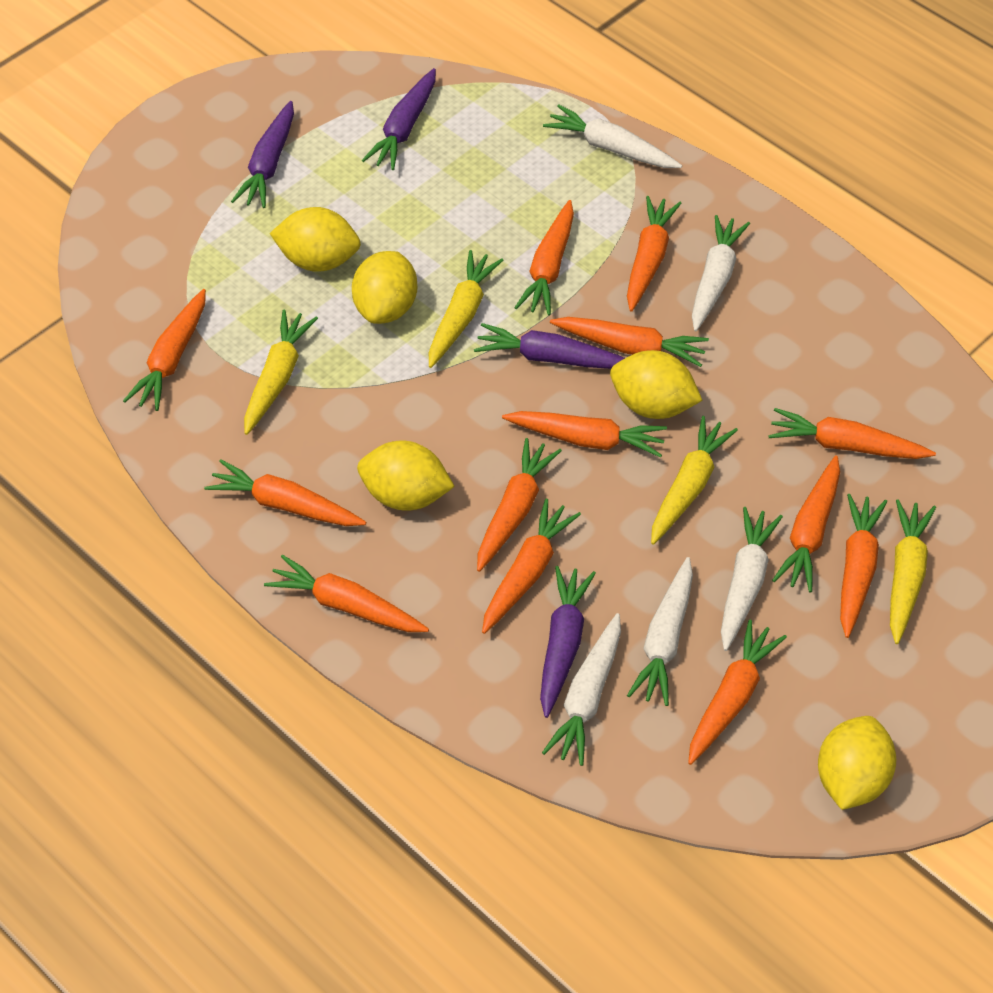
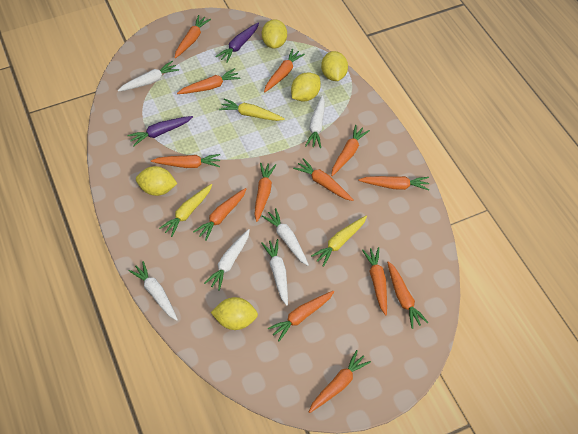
purple carrot: 4 -> 2
white carrot: 5 -> 6
yellow carrot: 4 -> 3

